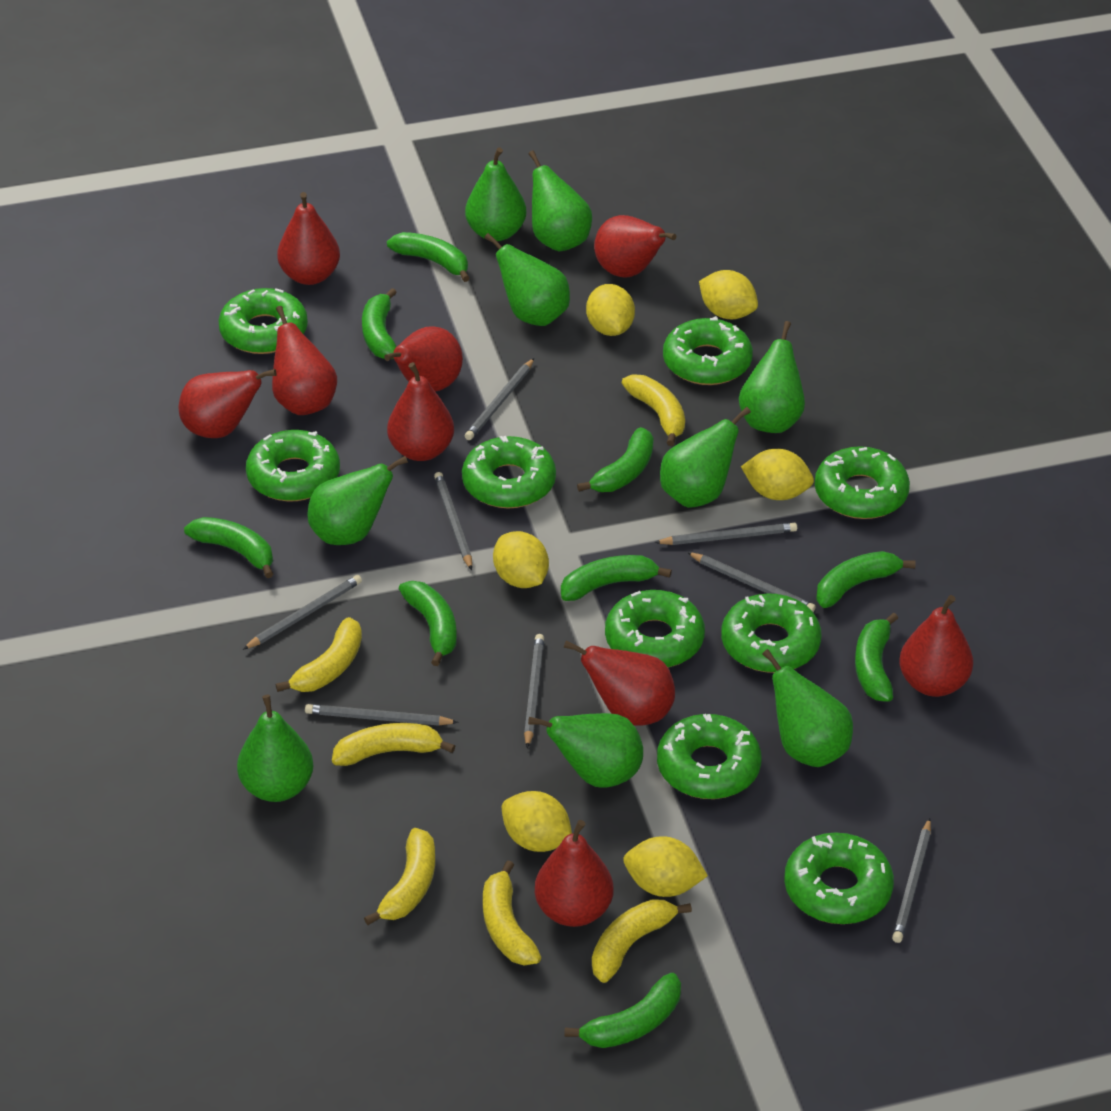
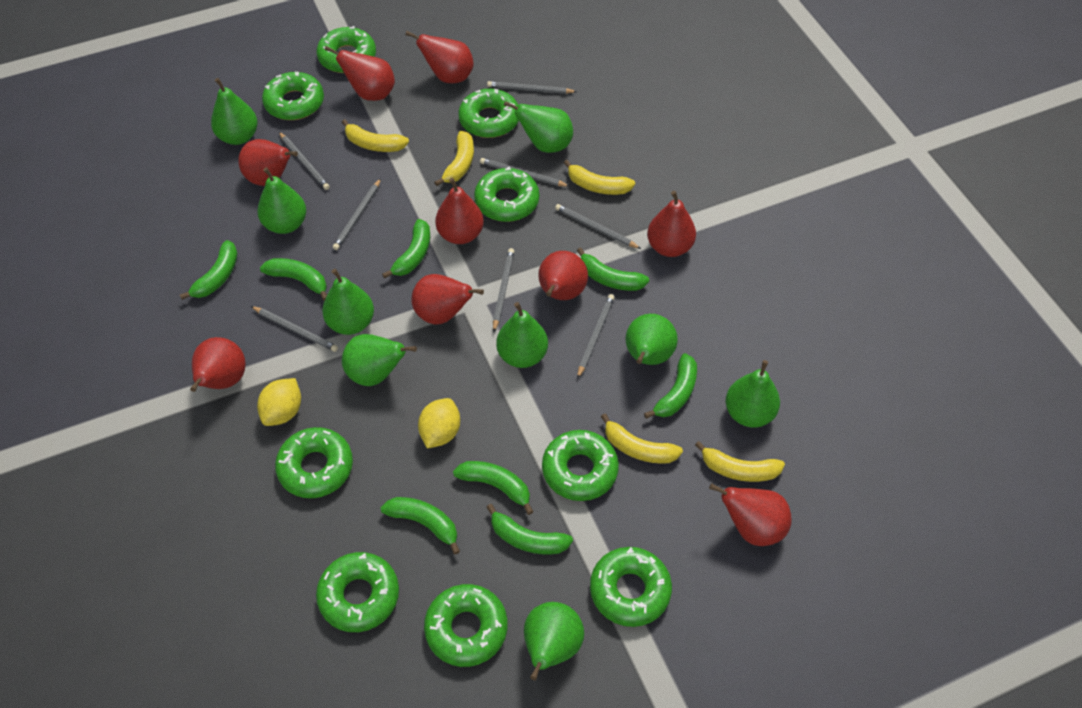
green banana: 9 -> 8
yellow banana: 6 -> 5
yellow lemon: 6 -> 2

